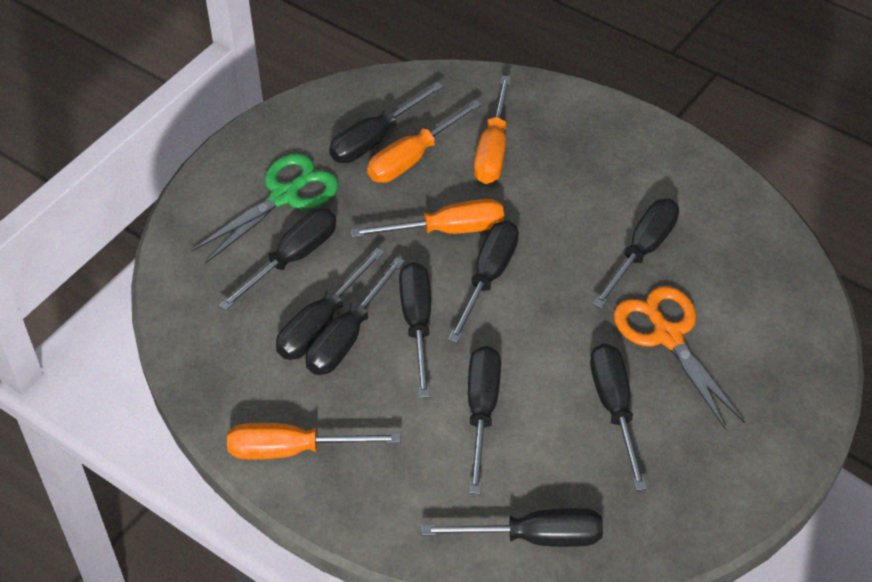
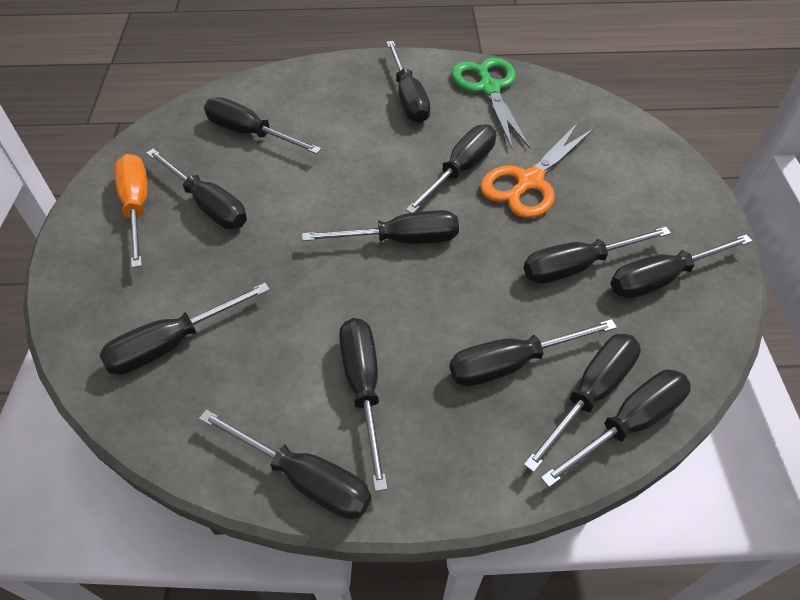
black screwdriver: 10 -> 13
orange screwdriver: 4 -> 1

